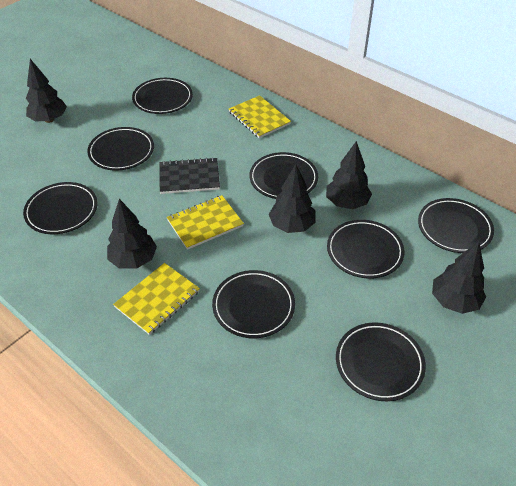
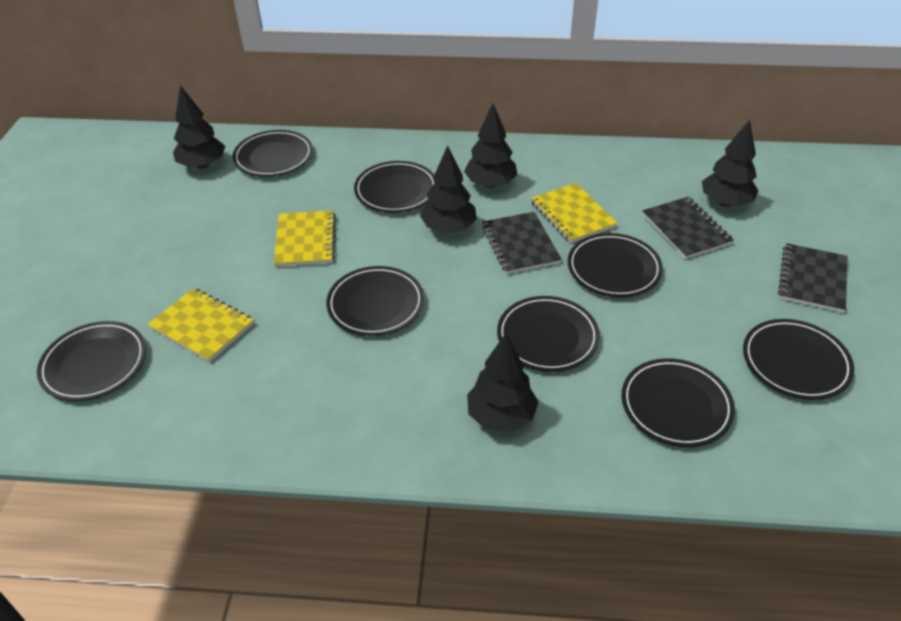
black notebook: 1 -> 3

